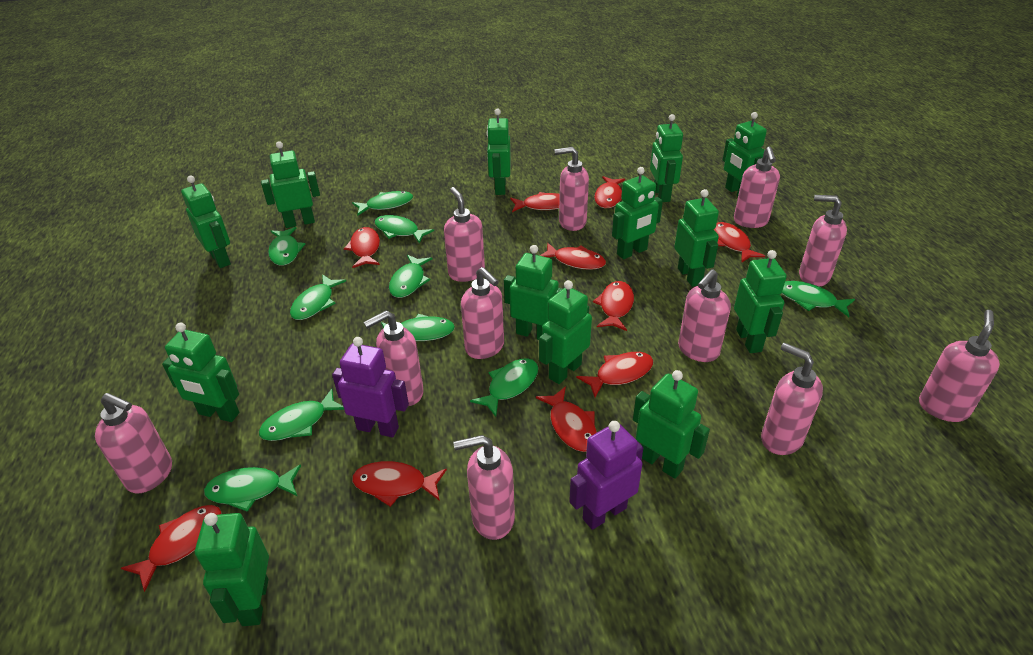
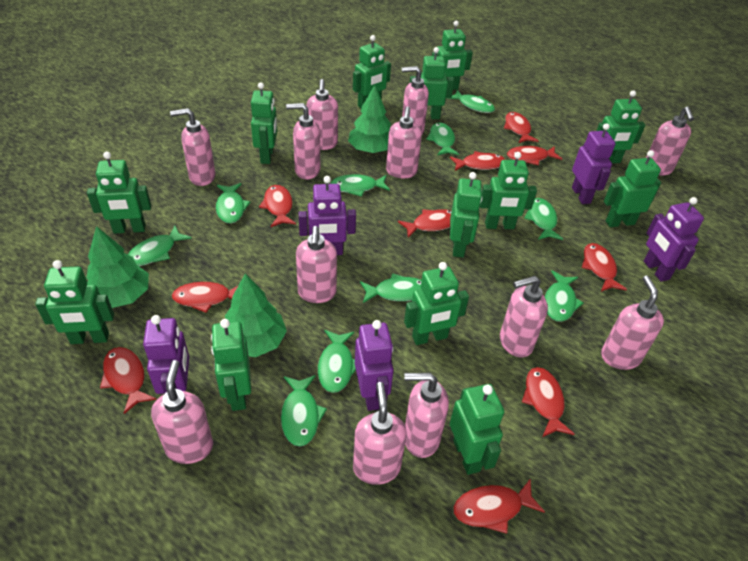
green tree: 0 -> 3
pink soap dispenser: 11 -> 12
purple robot: 2 -> 5

